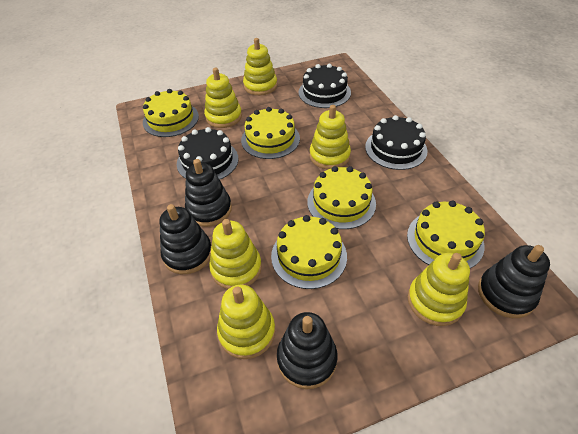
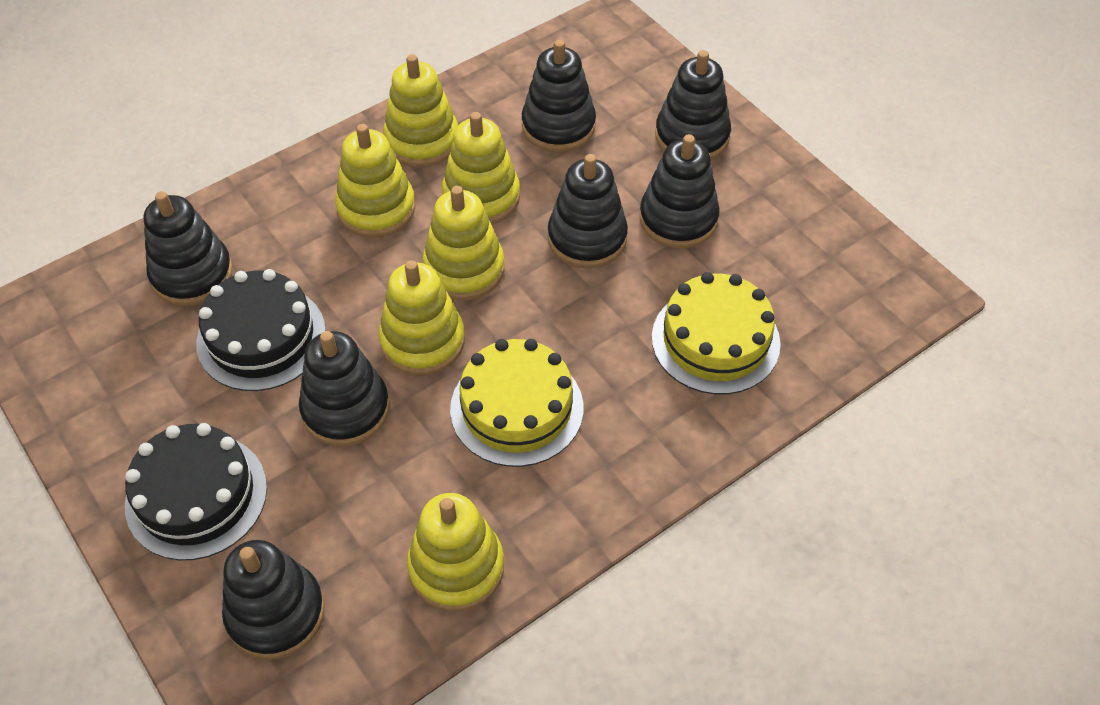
black cake: 3 -> 2
black stacking toy: 4 -> 7
yellow cake: 5 -> 2

